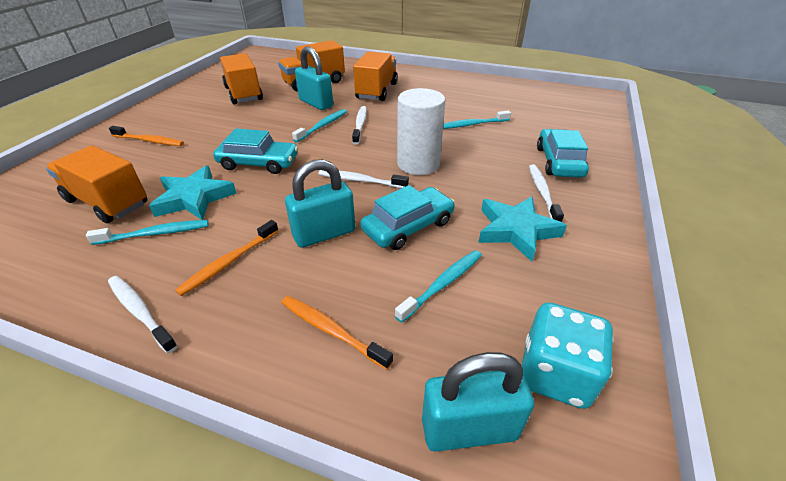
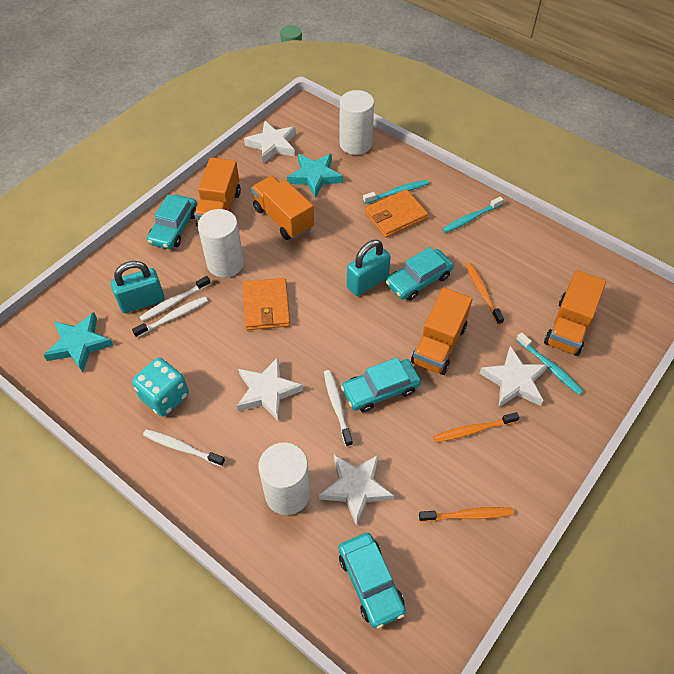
orange wallet: 0 -> 2
turquoise car: 3 -> 4
turquoise padlock: 3 -> 2
turquoise toothbrush: 4 -> 3
white cylinder: 1 -> 3
white star: 0 -> 4

